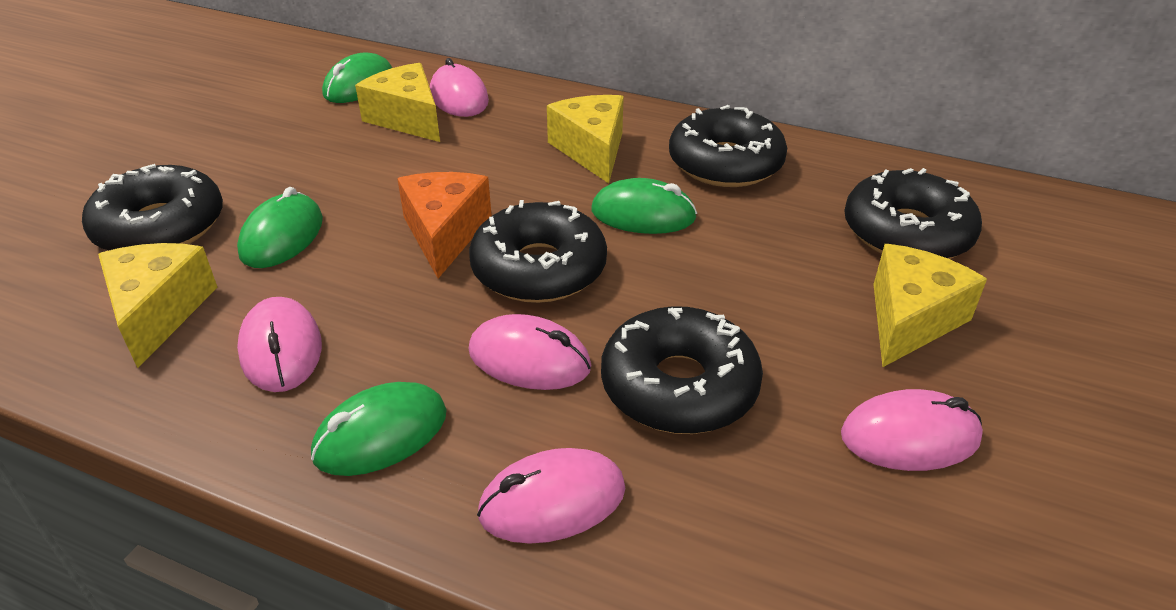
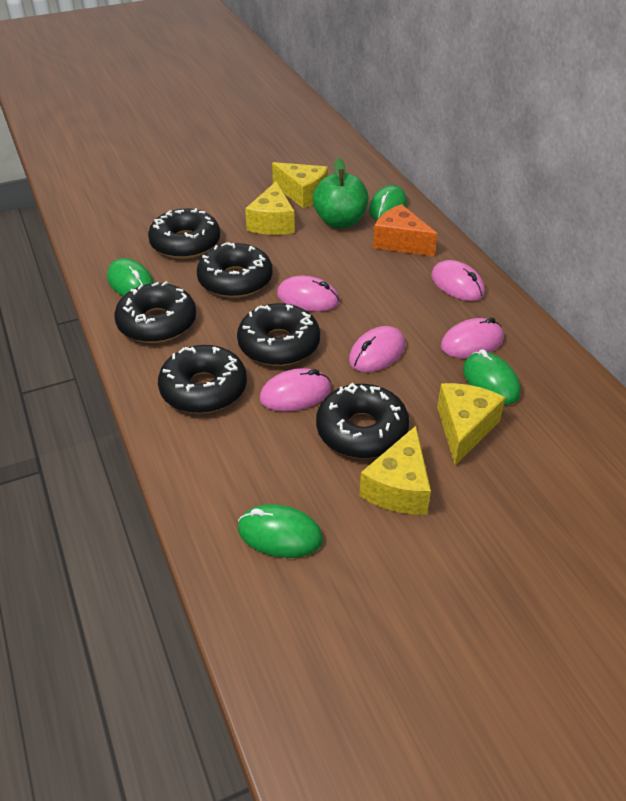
black donut: 5 -> 6
green apple: 0 -> 1

